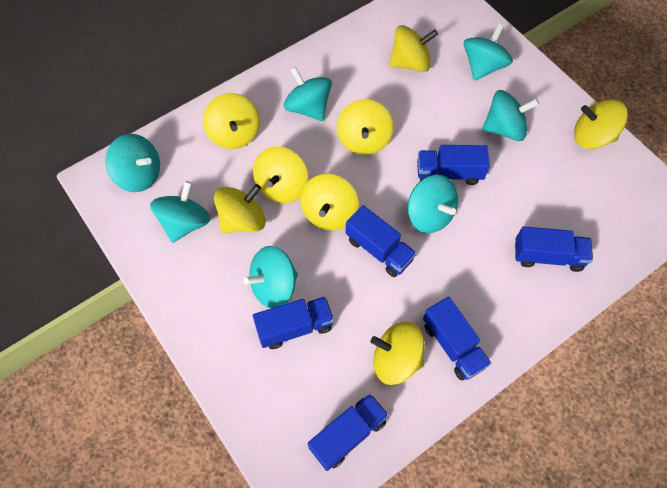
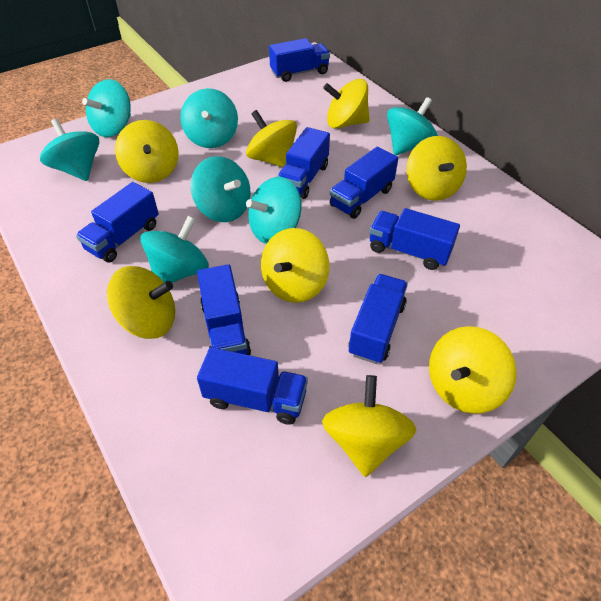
blue truck: 6 -> 8

